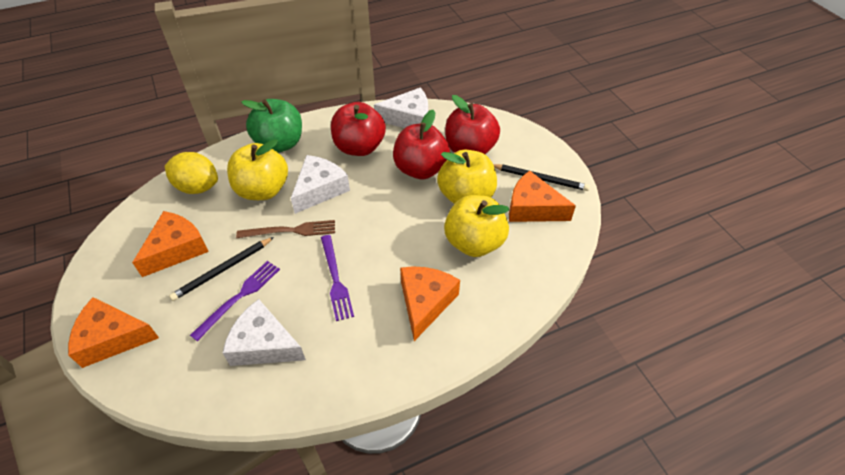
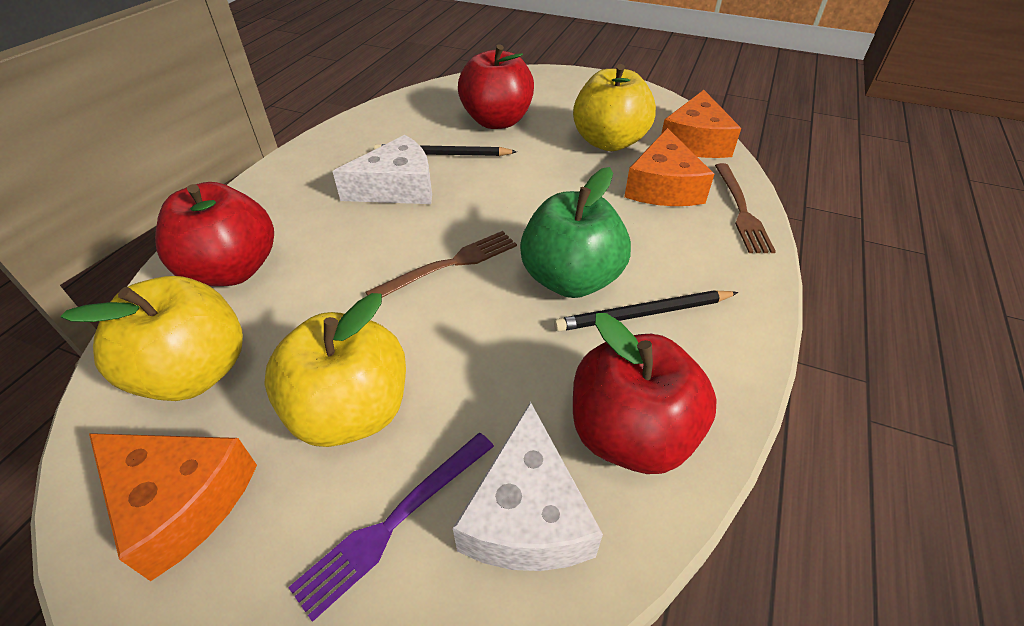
brown fork: 1 -> 2
orange cheese: 4 -> 3
purple fork: 2 -> 1
white cheese: 3 -> 2
yellow lemon: 1 -> 0

